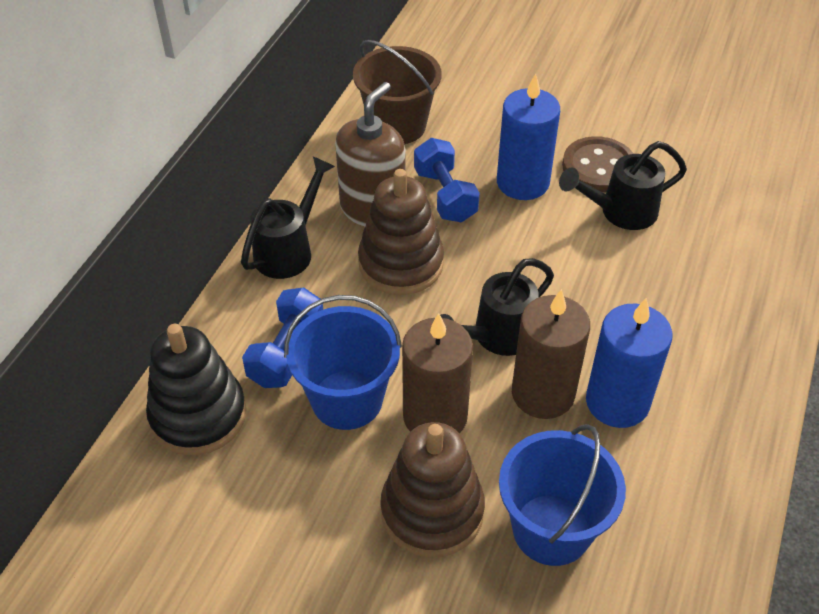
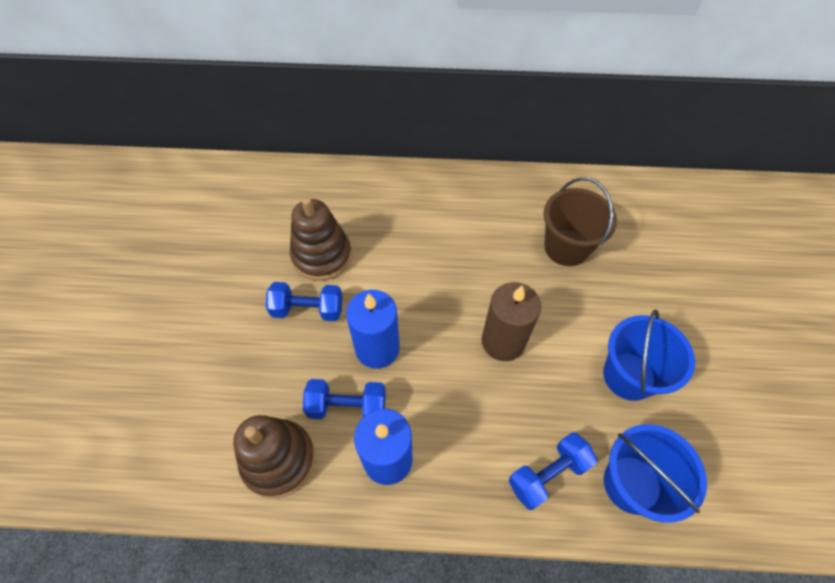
black stacking toy: 1 -> 0
black watering can: 3 -> 0
blue dumbbell: 2 -> 3
brown button: 1 -> 0
brown candle: 2 -> 1
brown soap dispenser: 1 -> 0

